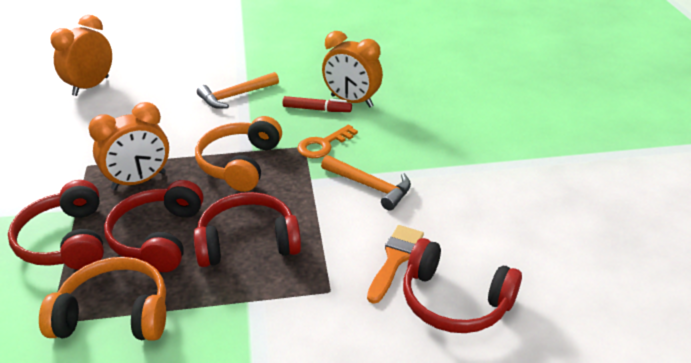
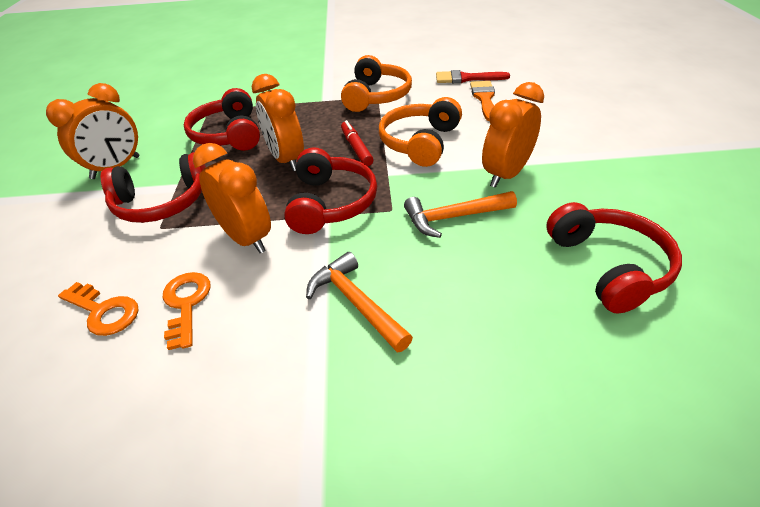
orange clock: 3 -> 4
orange key: 1 -> 2
red brush: 0 -> 1

